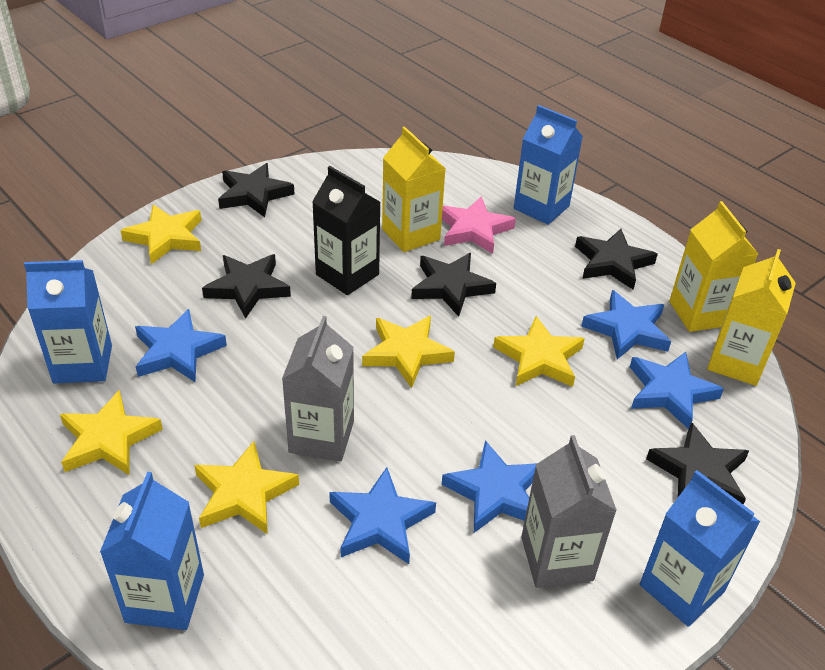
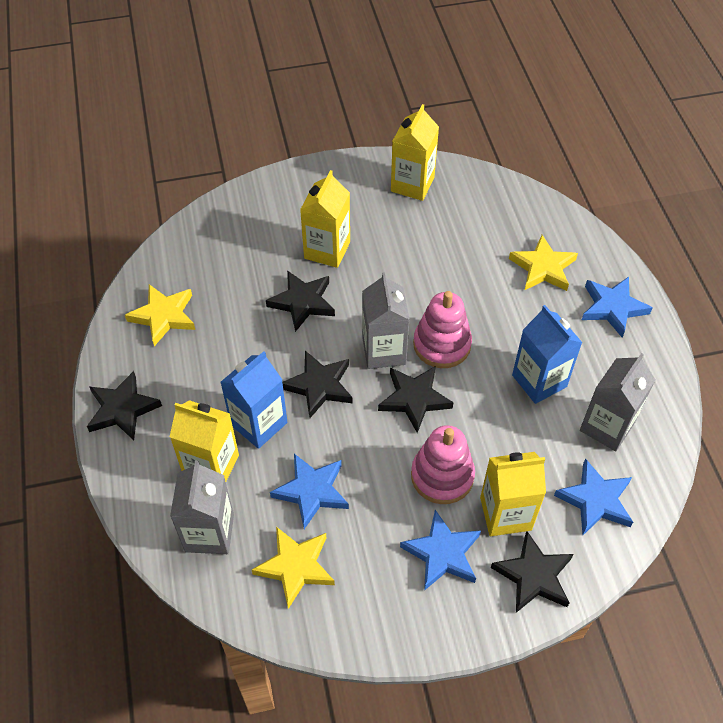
black carton: 1 -> 0
blue carton: 4 -> 2
blue star: 5 -> 4
grey carton: 2 -> 3
pink stacking toy: 0 -> 2
pink star: 1 -> 0
yellow carton: 3 -> 4
yellow star: 5 -> 3

